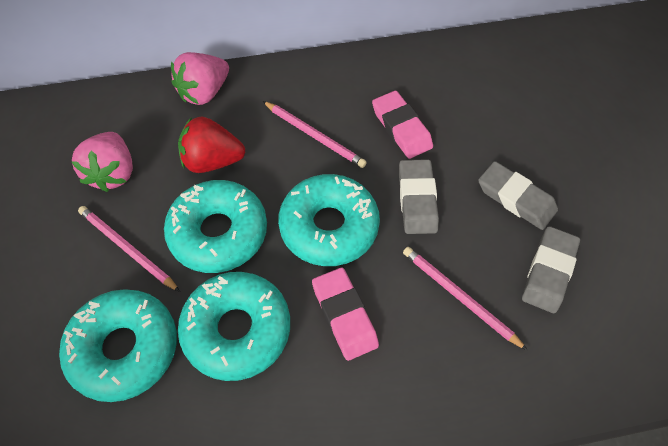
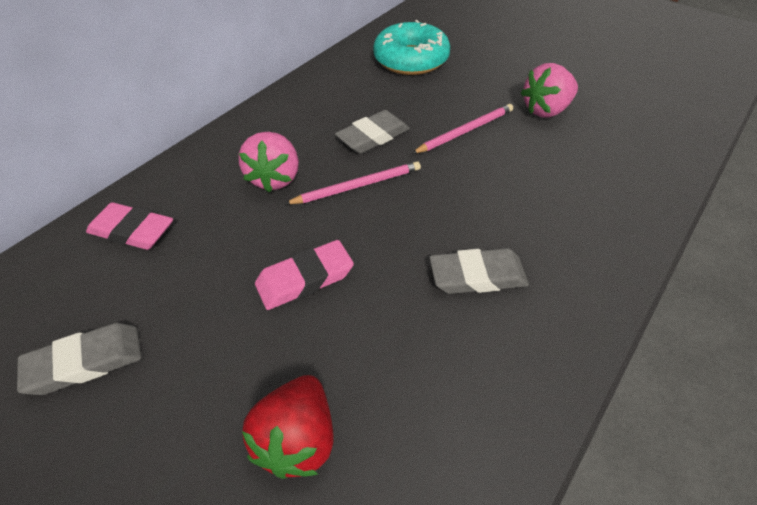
pink pencil: 3 -> 2
turquoise donut: 4 -> 1

